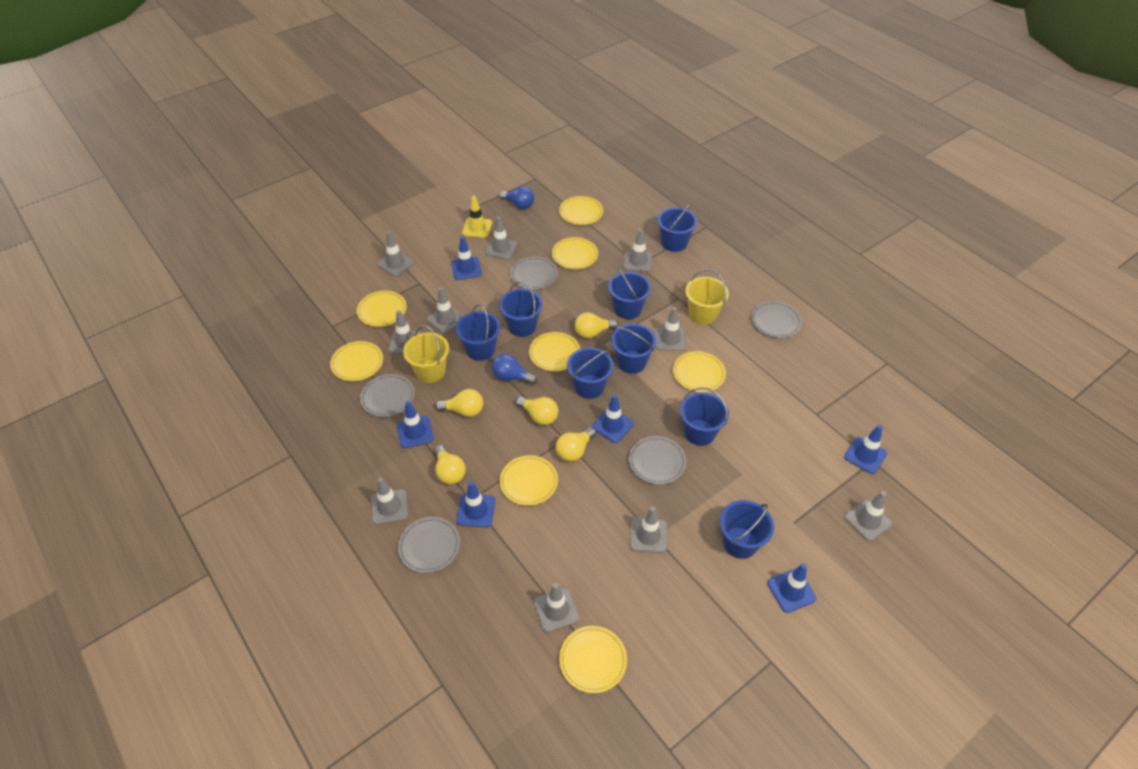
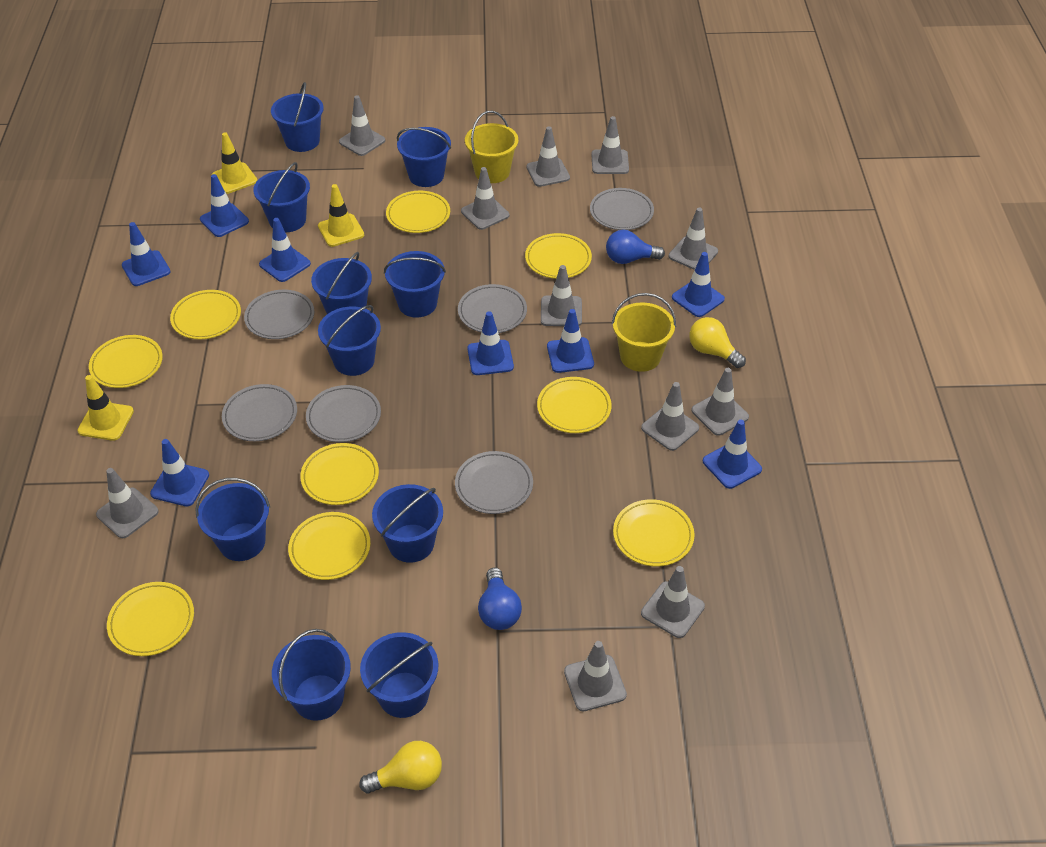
blue bucket: 8 -> 10
blue traffic cone: 6 -> 8
grey plate: 5 -> 6
grey traffic cone: 10 -> 11
yellow light bulb: 5 -> 2
yellow plate: 8 -> 9
yellow traffic cone: 1 -> 3

